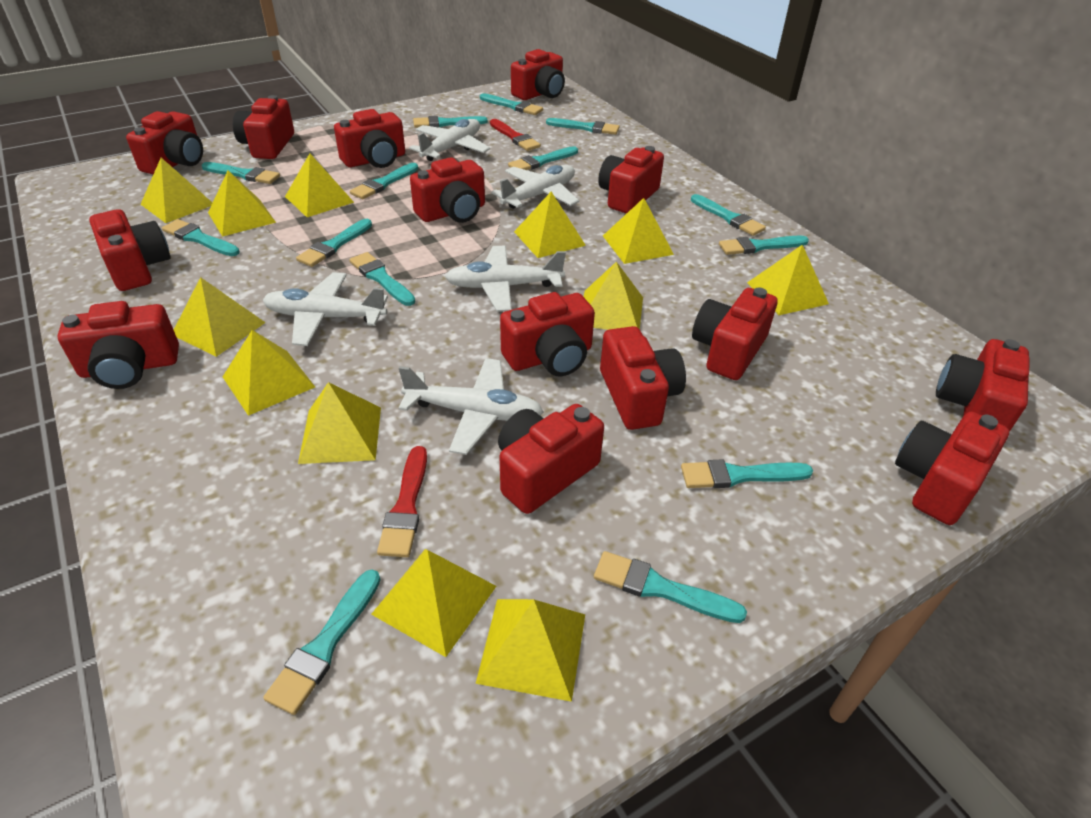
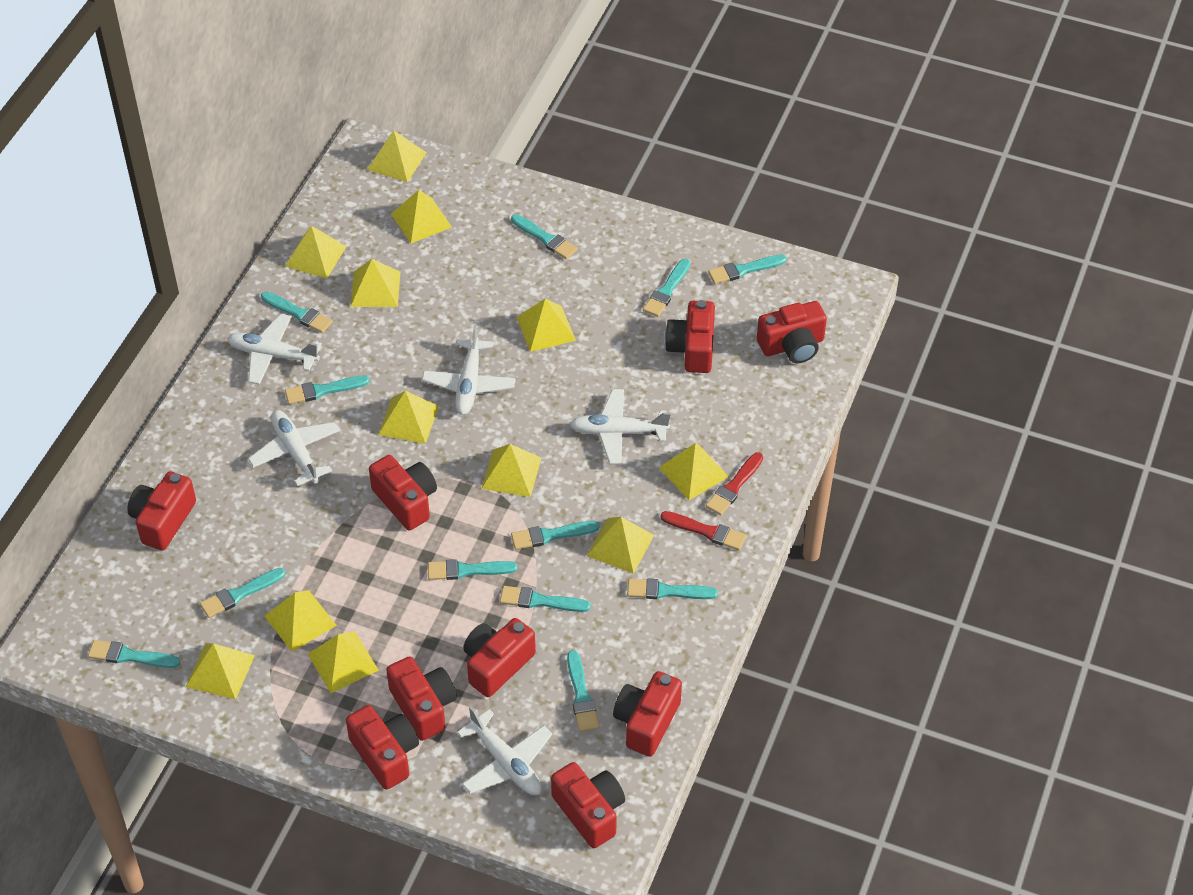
red camera: 14 -> 9
turquoise brush: 14 -> 12

